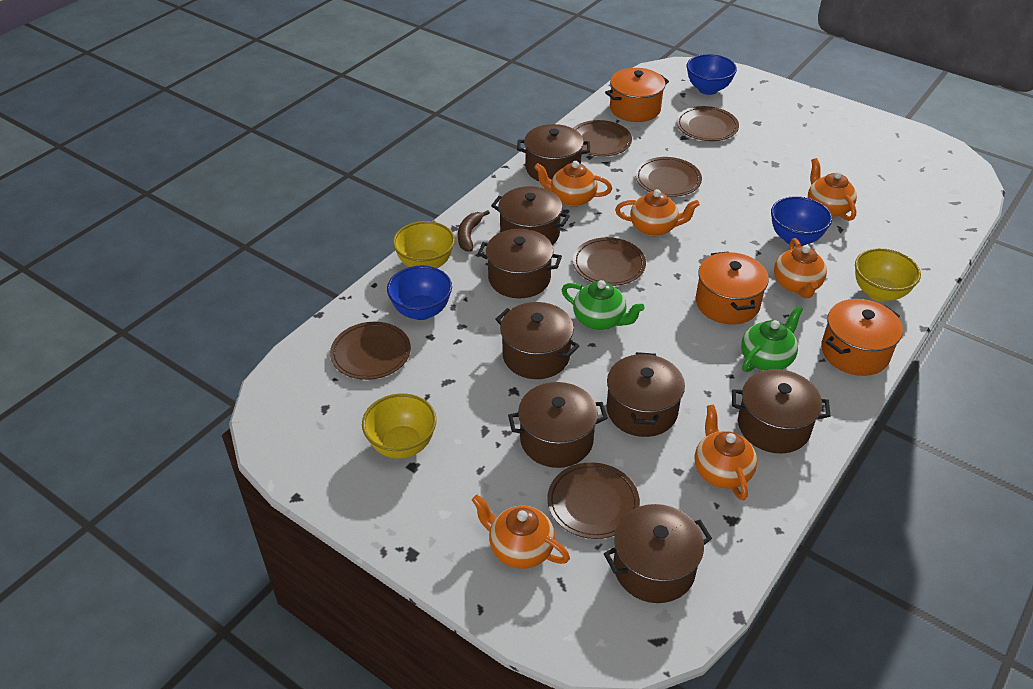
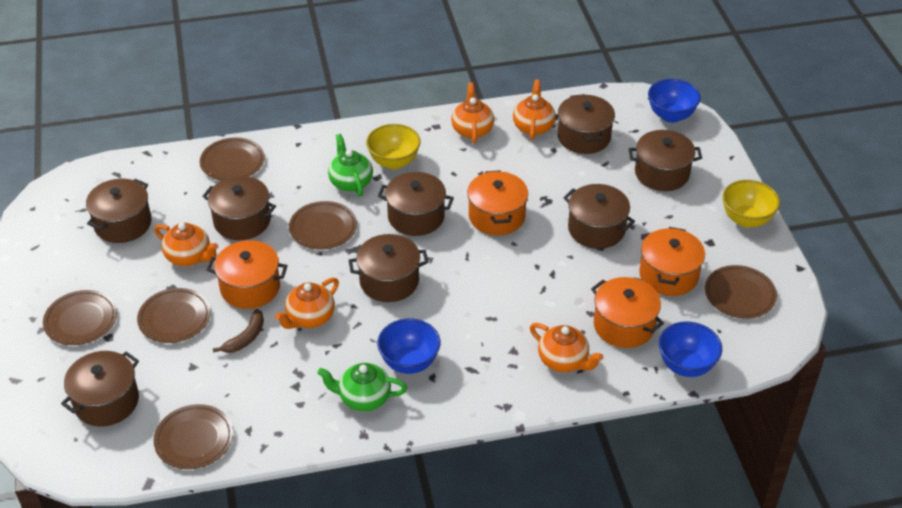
orange pot: 3 -> 4
orange teapot: 6 -> 5
yellow bowl: 3 -> 2

